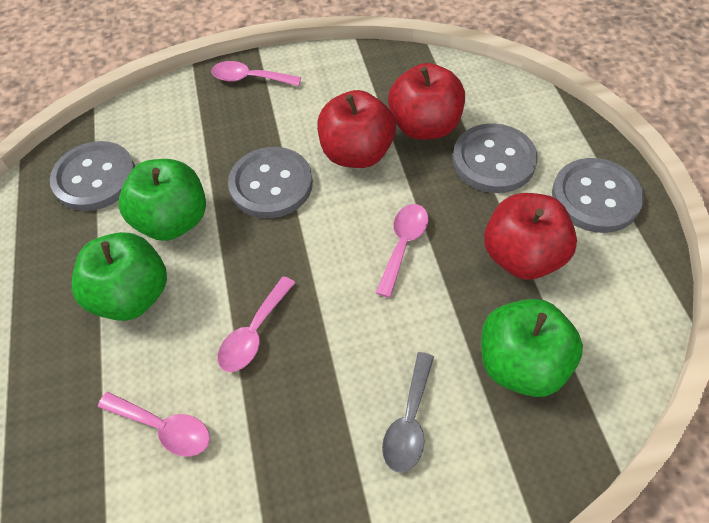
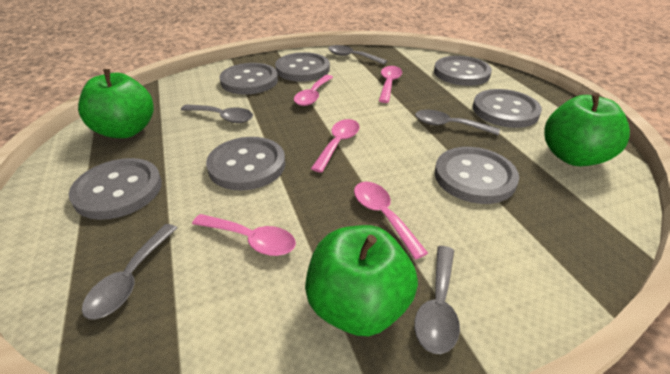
grey button: 4 -> 7
grey spoon: 1 -> 5
pink spoon: 4 -> 5
red apple: 3 -> 0

